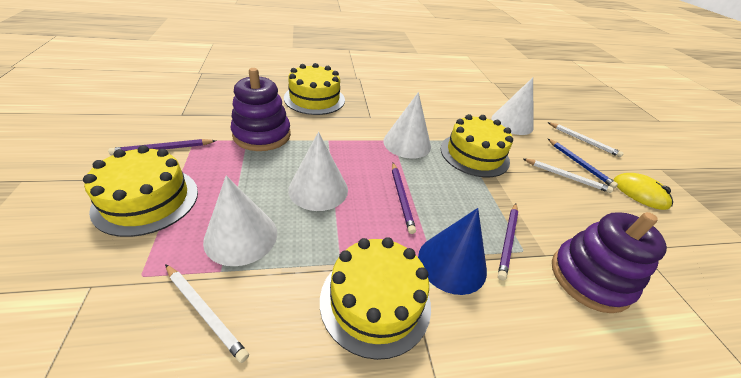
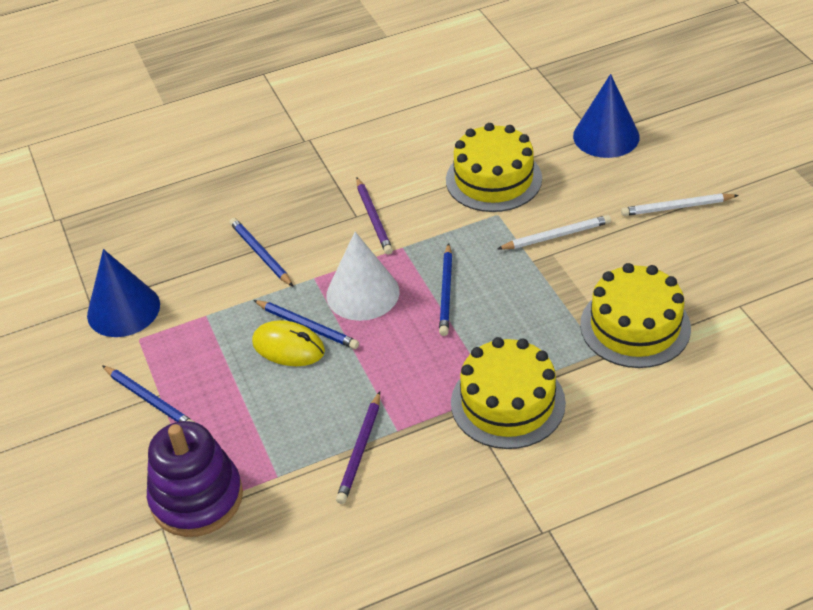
blue cone: 1 -> 2
blue pencil: 1 -> 4
purple pencil: 3 -> 2
purple stacking toy: 2 -> 1
white cone: 4 -> 1
white pencil: 3 -> 2
yellow cake: 4 -> 3

